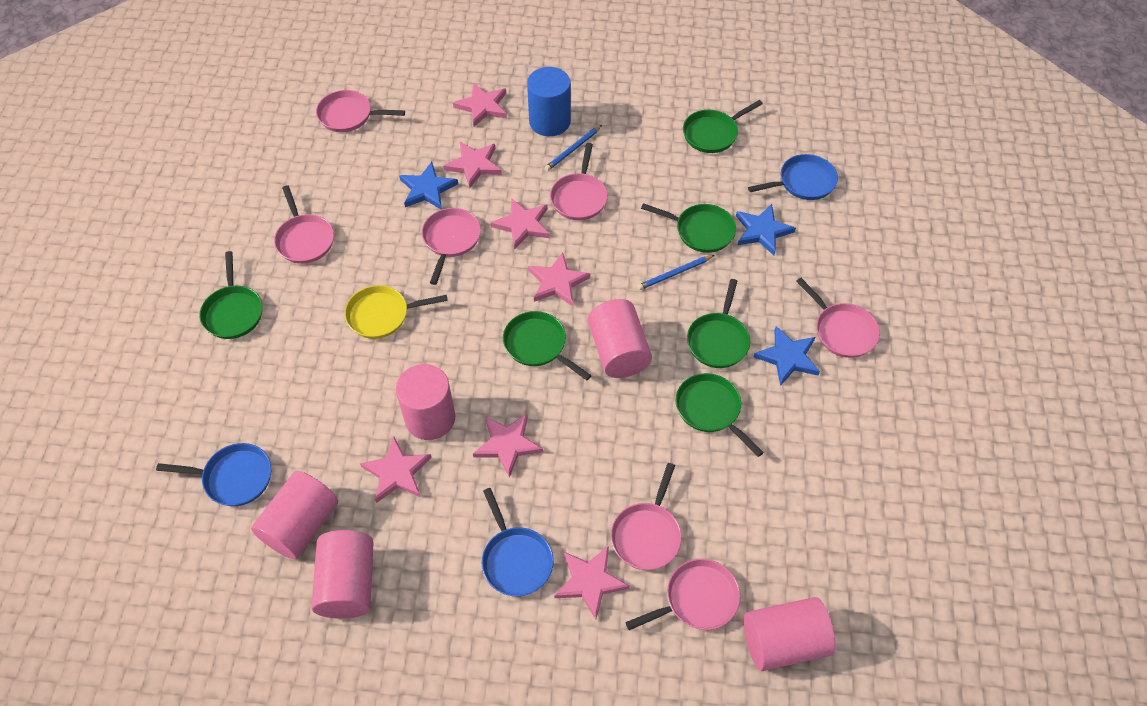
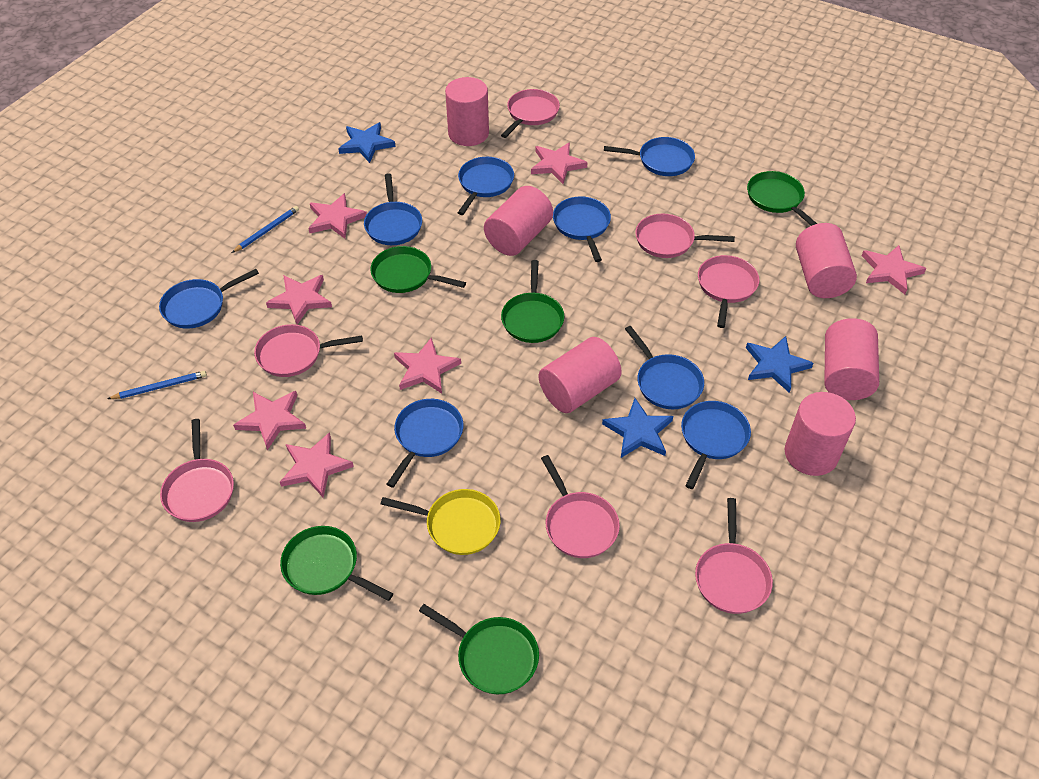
blue cylinder: 1 -> 0
blue pan: 3 -> 8
green pan: 6 -> 5
pink cylinder: 5 -> 6

